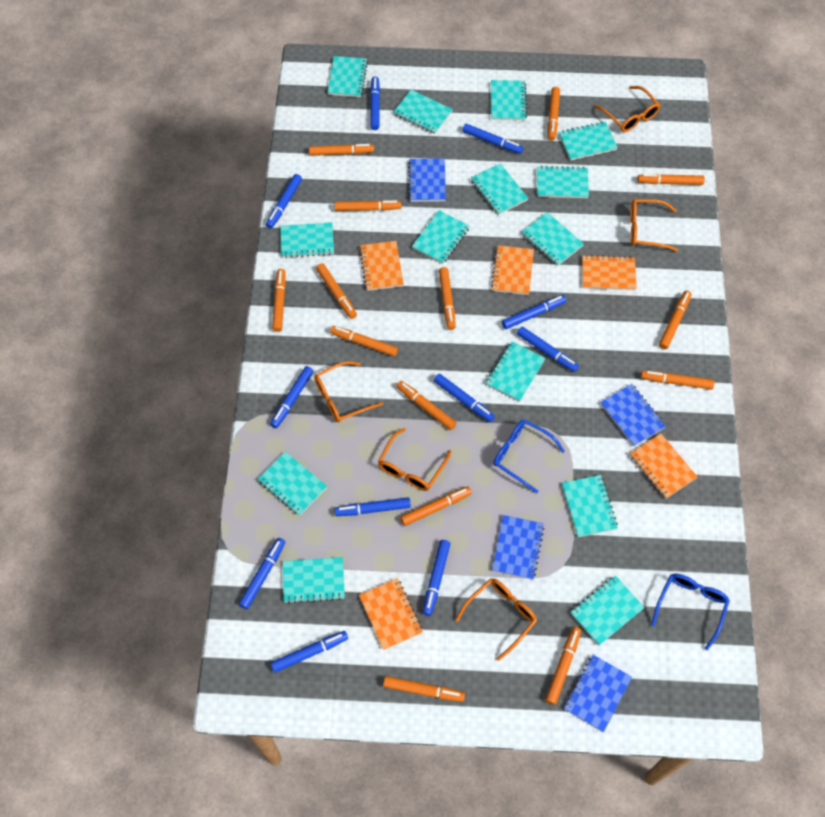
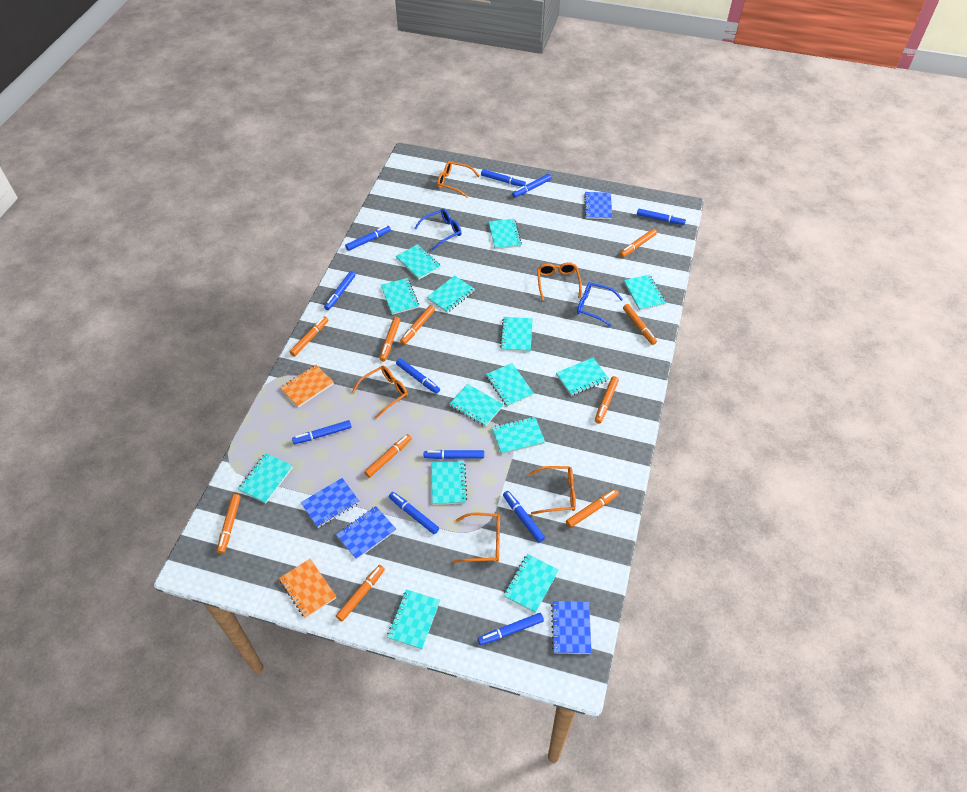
orange marker: 14 -> 10
orange notebook: 5 -> 2

